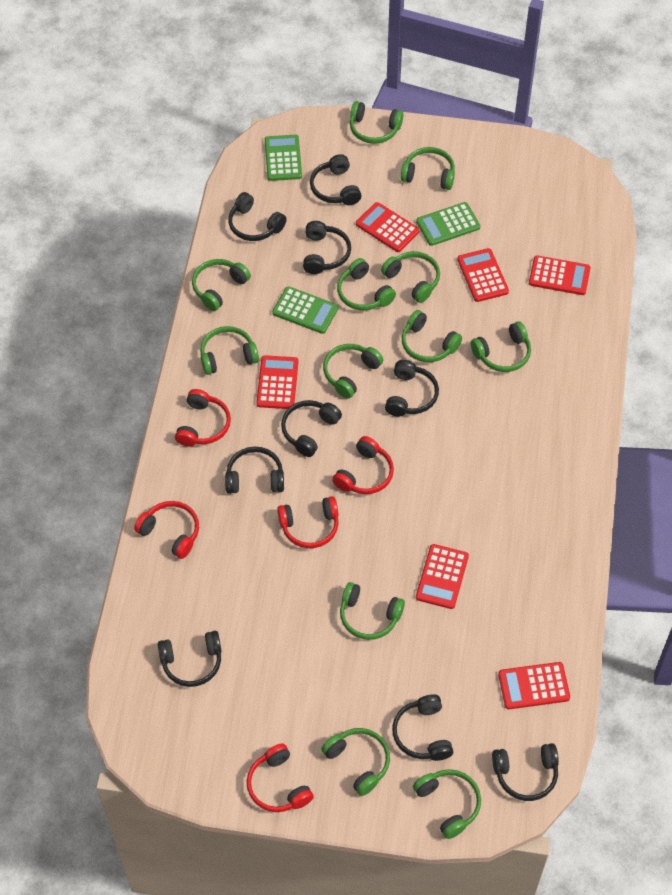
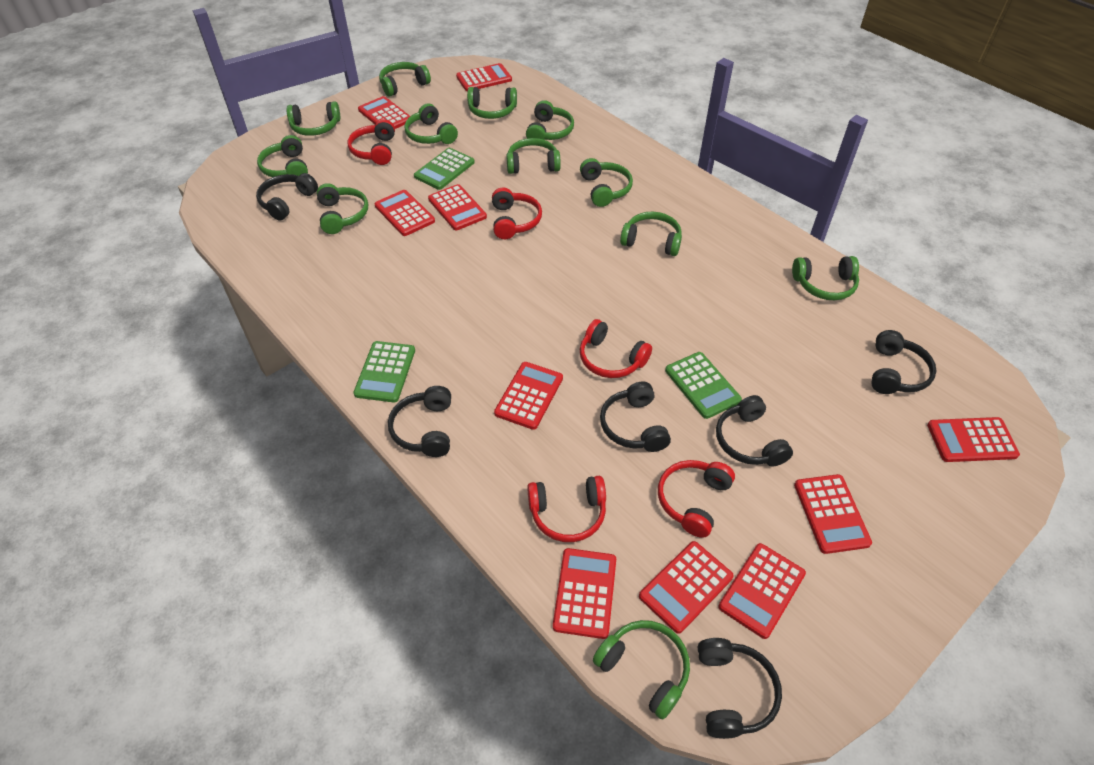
black headphones: 9 -> 6
red calculator: 6 -> 10

